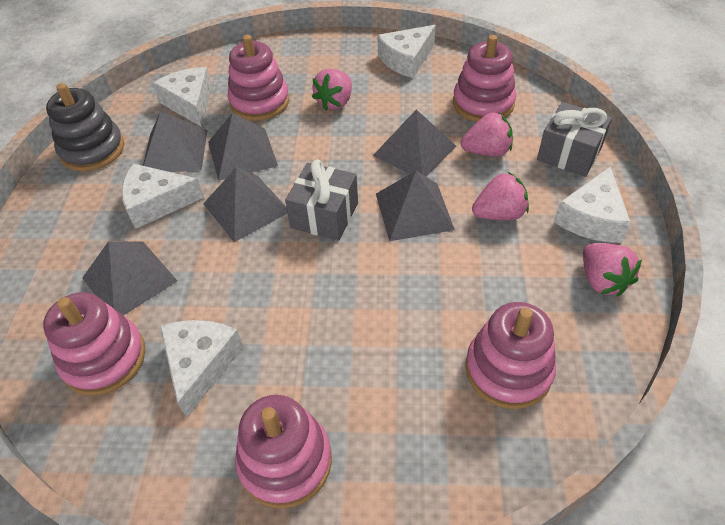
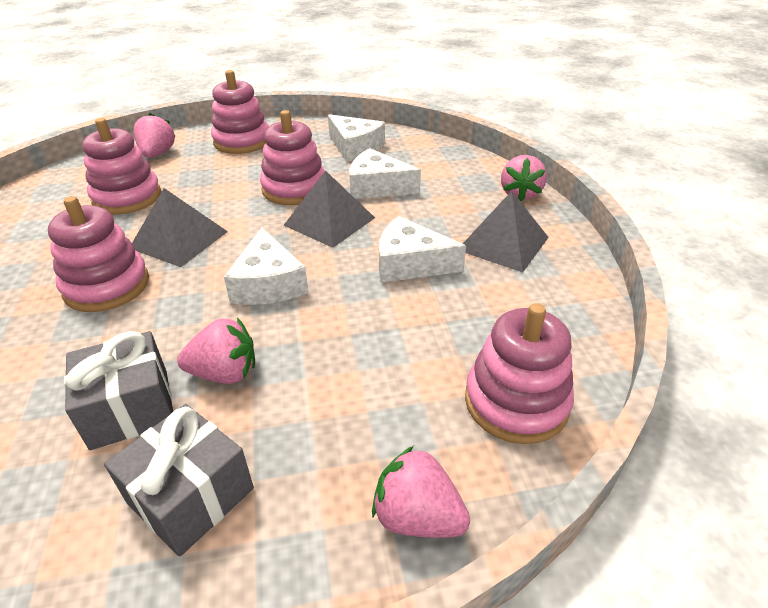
grey pyramid: 6 -> 3
grey stacking toy: 1 -> 0
white cheese: 5 -> 4

